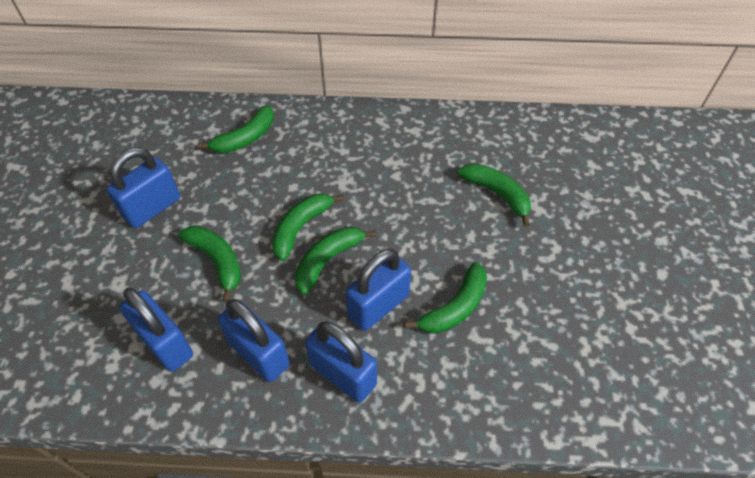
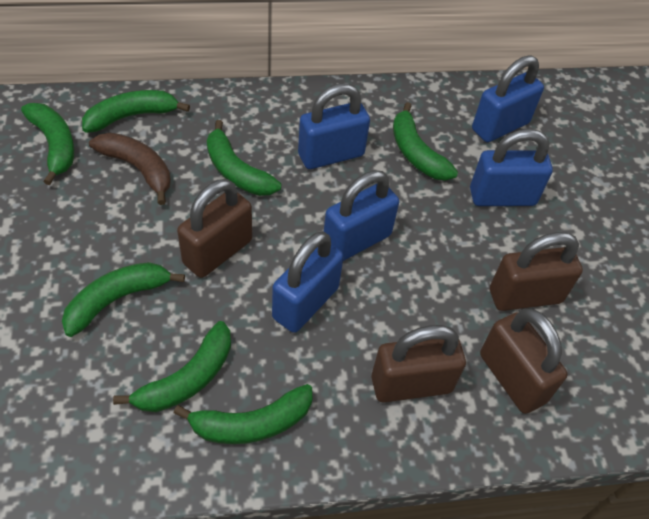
brown banana: 0 -> 1
brown padlock: 0 -> 4
green banana: 6 -> 7

